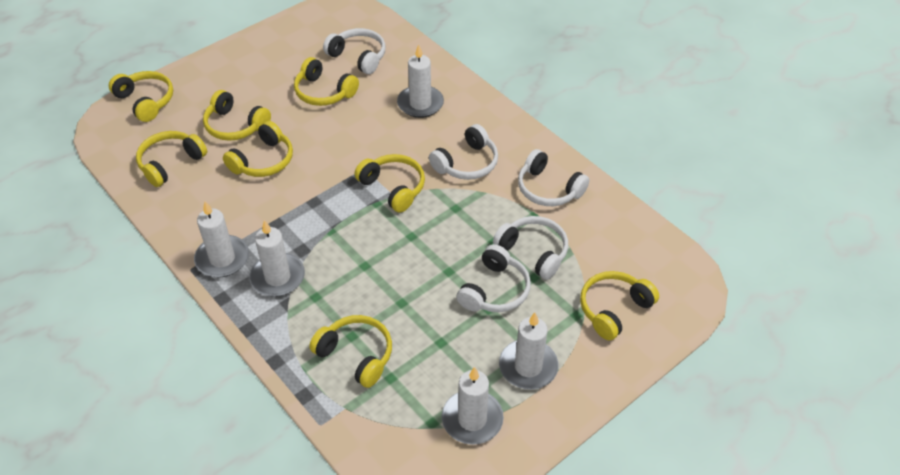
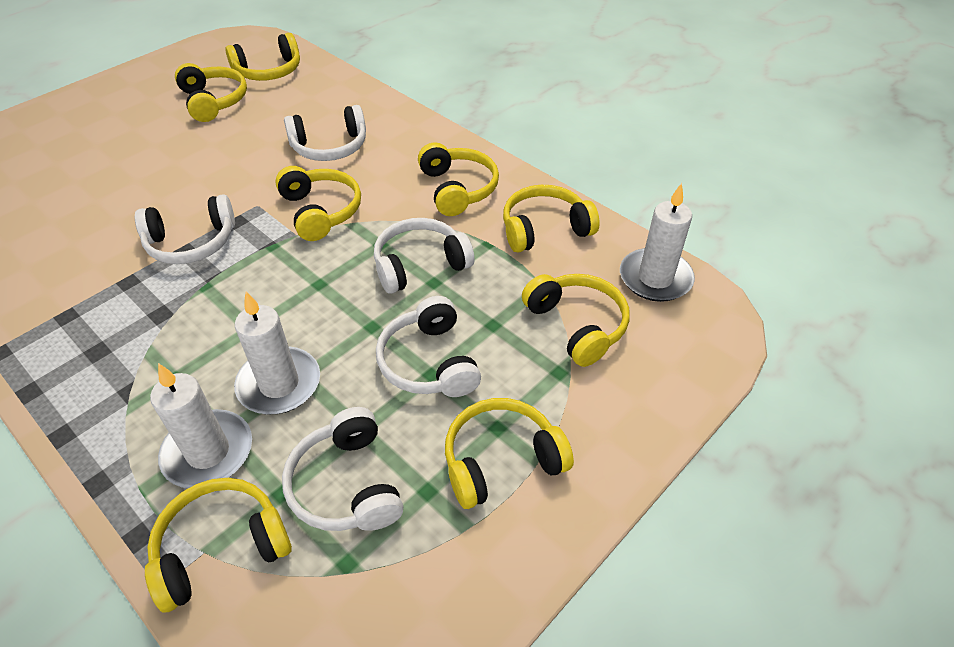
white candle: 5 -> 3

